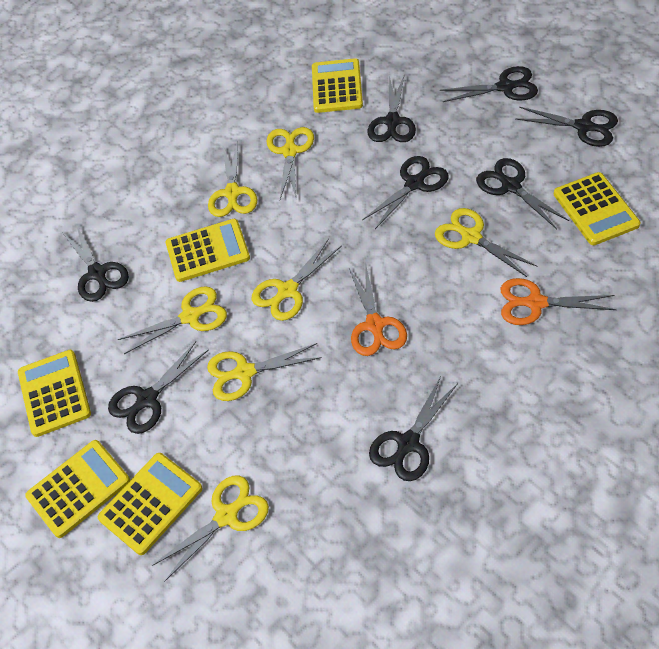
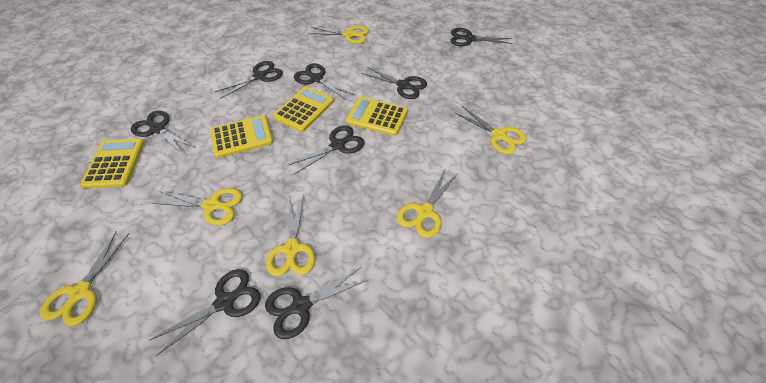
orange scissors: 2 -> 0
yellow calculator: 6 -> 4
yellow scissors: 7 -> 6

